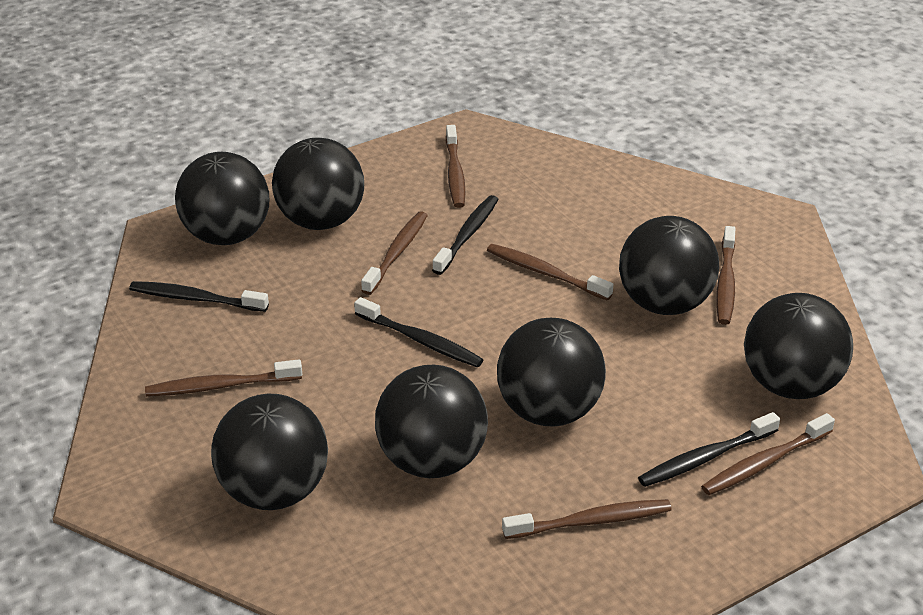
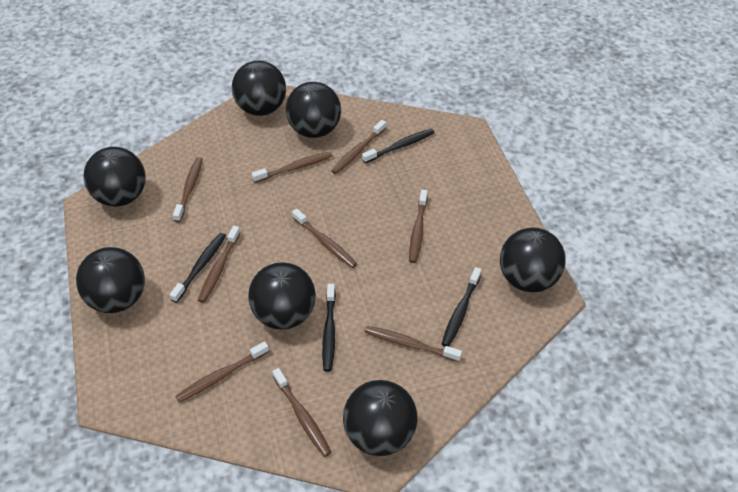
brown toothbrush: 7 -> 9

